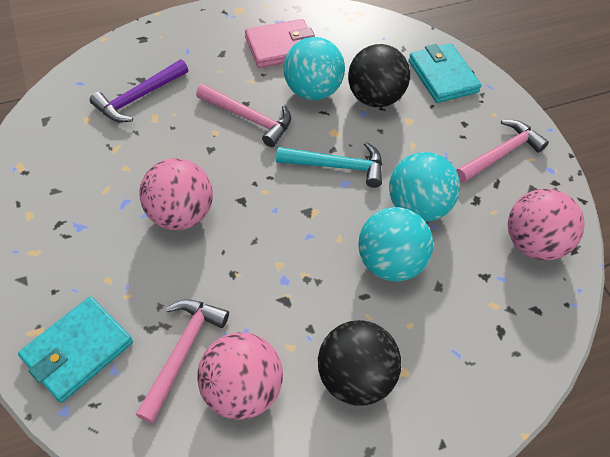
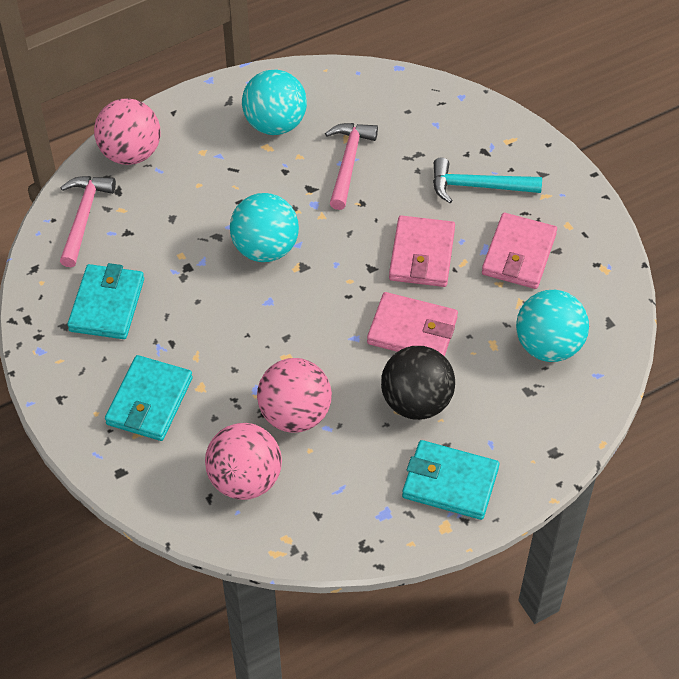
black ball: 2 -> 1
pink hammer: 3 -> 2
pink wallet: 1 -> 3
purple hammer: 1 -> 0
turquoise wallet: 2 -> 3

